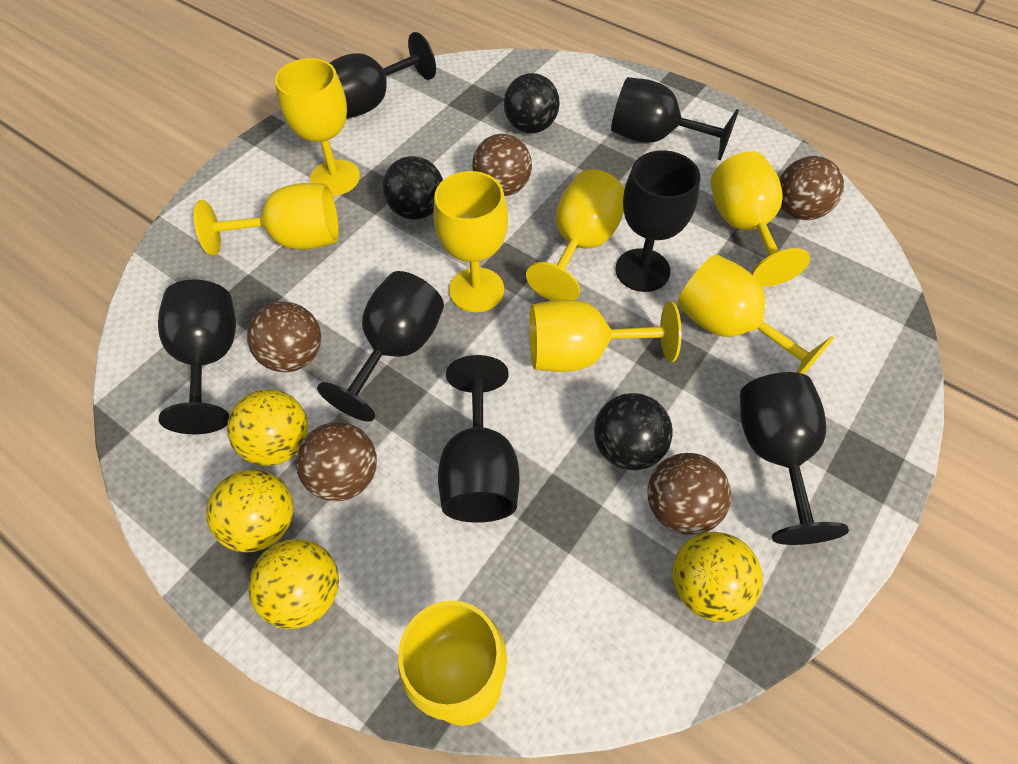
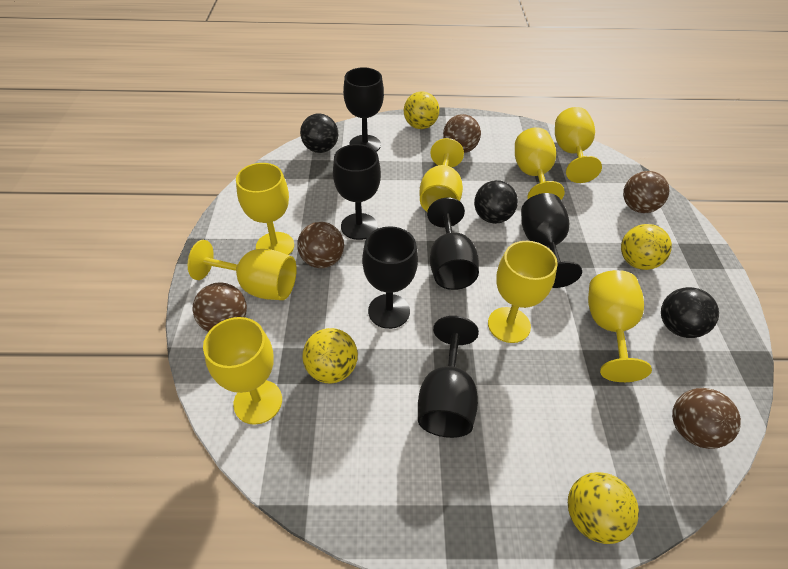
black goblet: 7 -> 6

